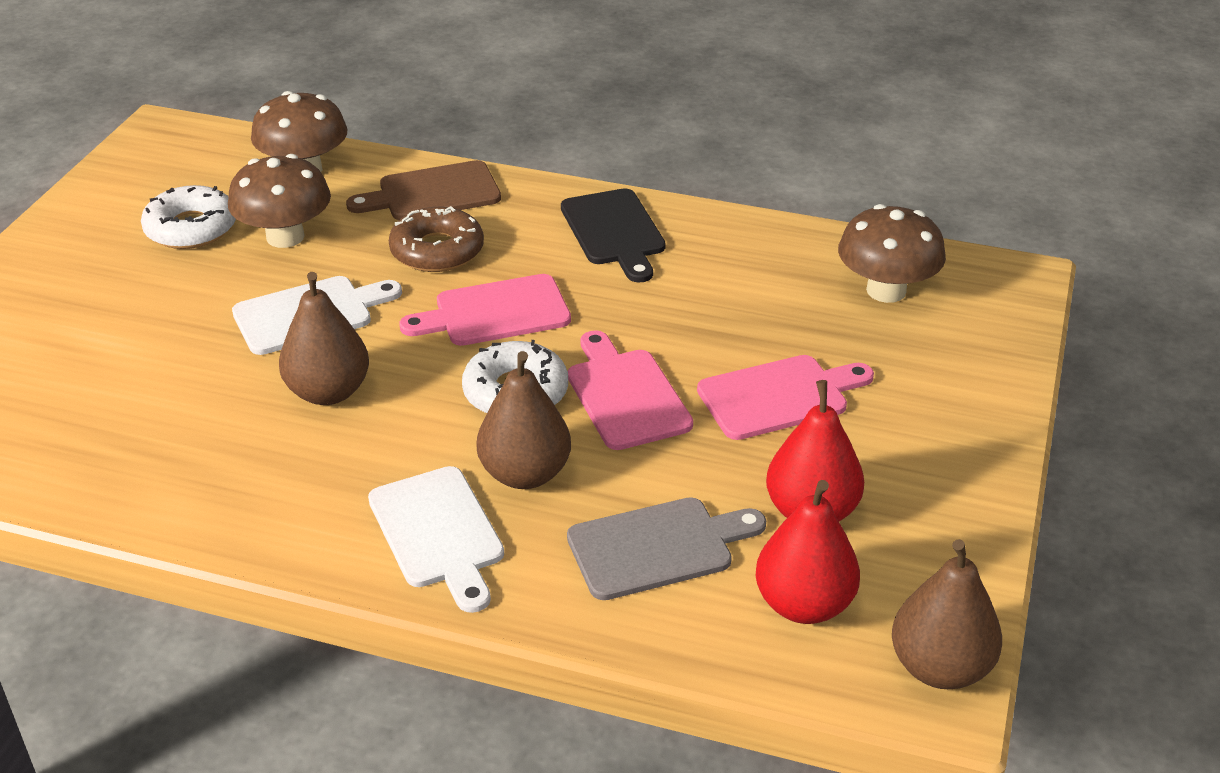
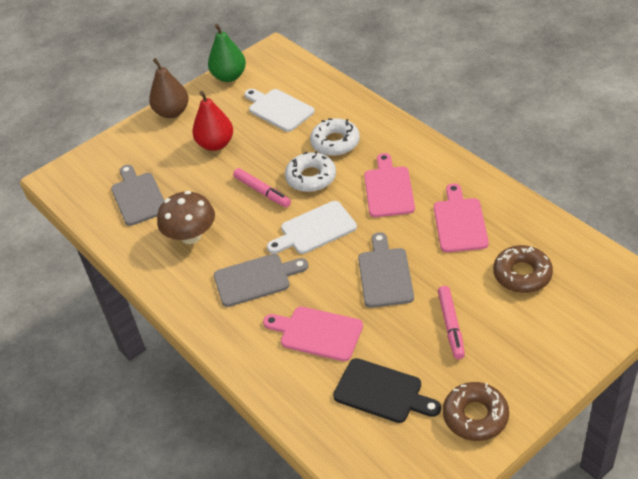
brown cutting board: 1 -> 0
brown donut: 1 -> 2
brown mushroom: 3 -> 1
brown pear: 3 -> 1
green pear: 0 -> 1
grey cutting board: 1 -> 3
pink marker: 0 -> 2
red pear: 2 -> 1

